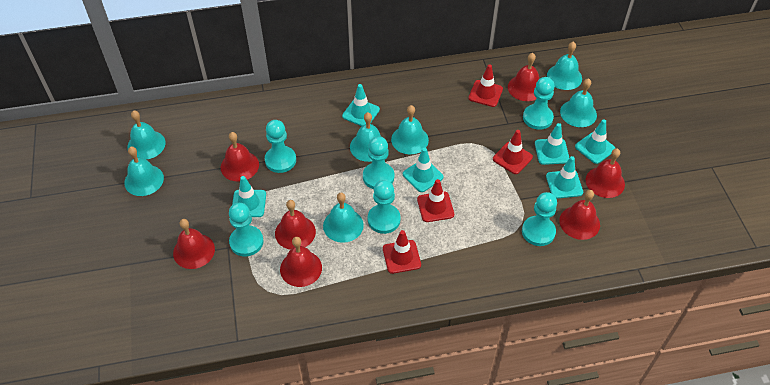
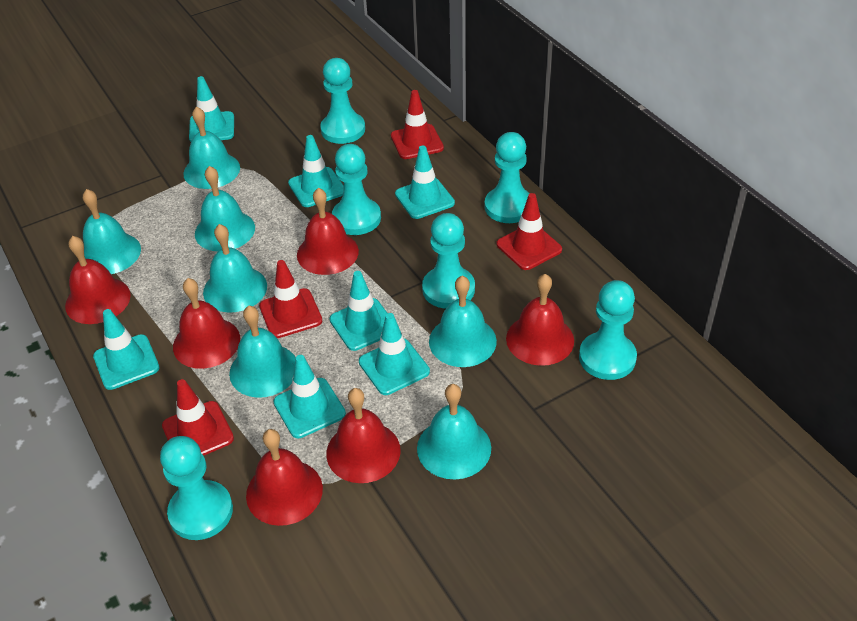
red bell: 7 -> 6
turquoise traffic cone: 6 -> 7

